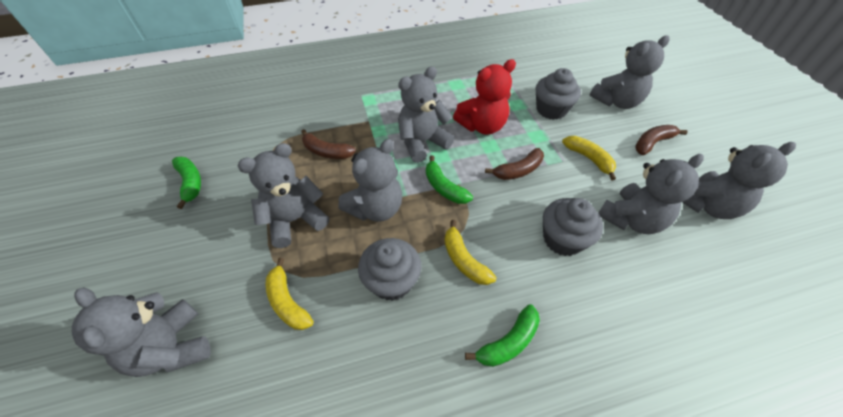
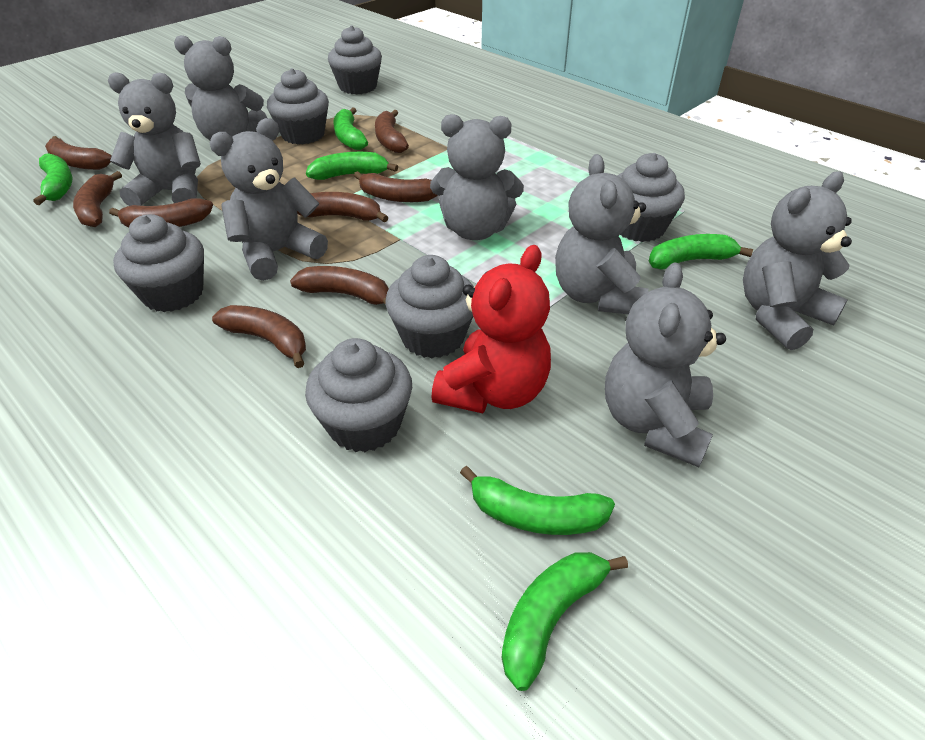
brown banana: 3 -> 8
green banana: 3 -> 6
grey cupcake: 3 -> 6
yellow banana: 3 -> 0

